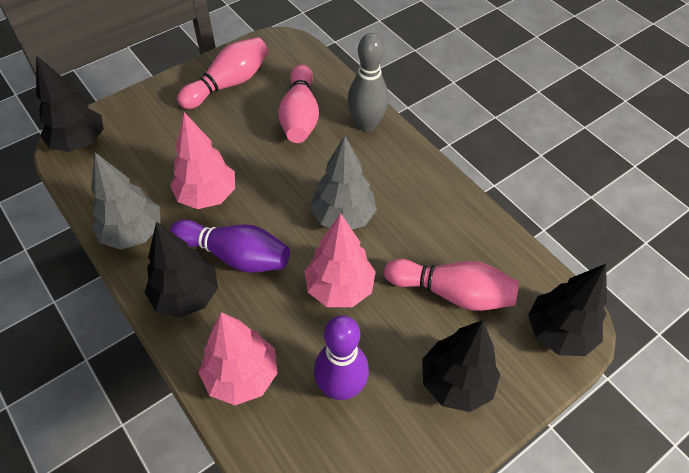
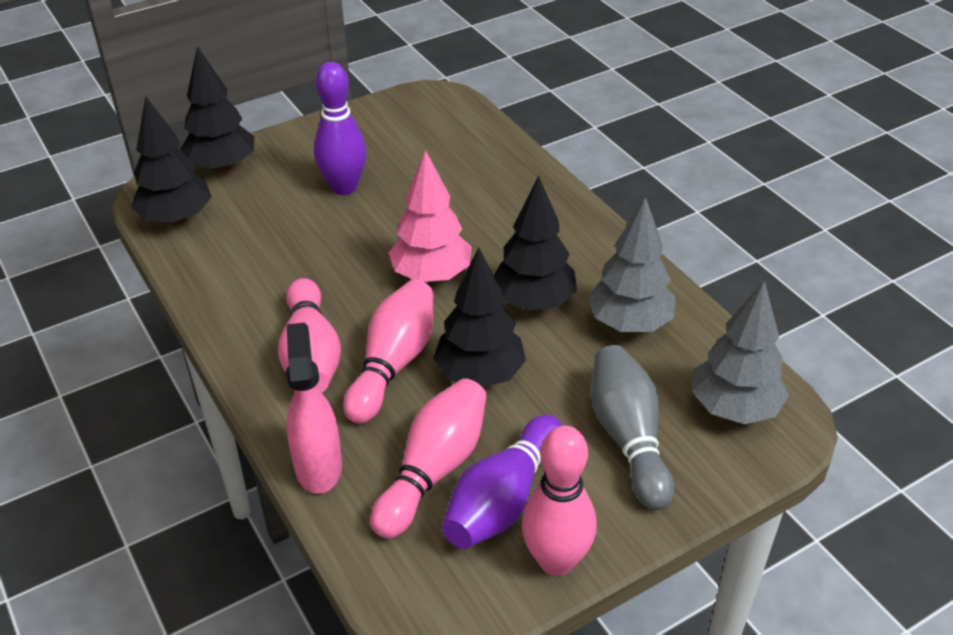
pink bowling pin: 3 -> 4
pink spray bottle: 0 -> 1
pink tree: 3 -> 1

